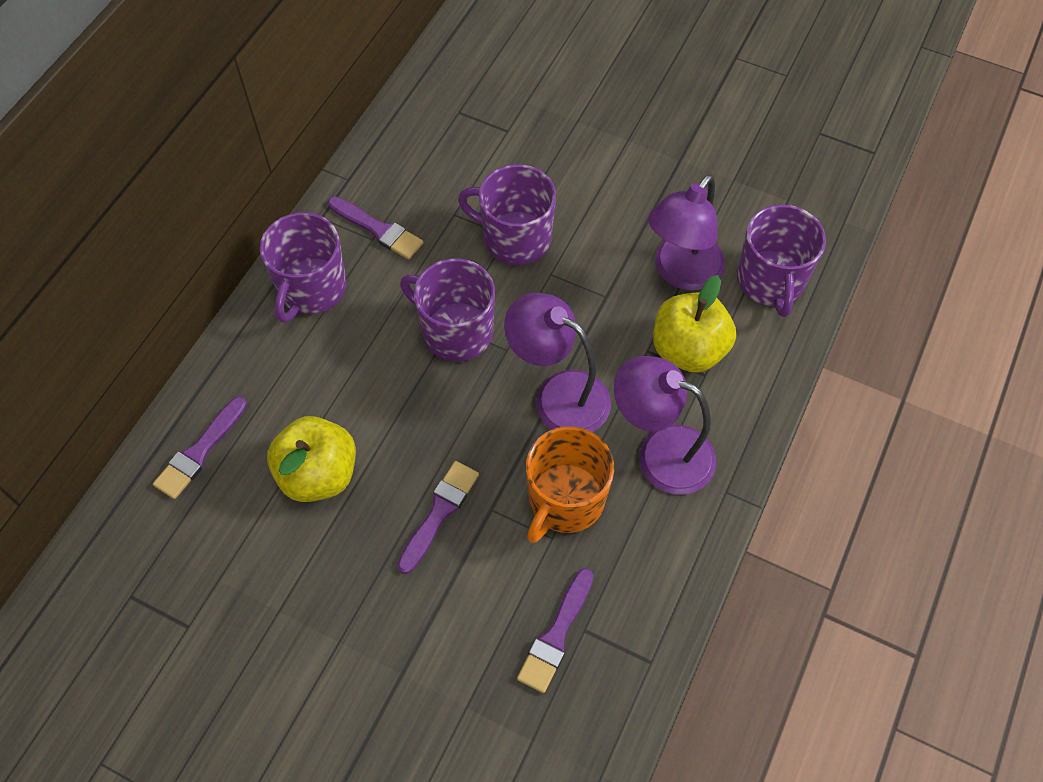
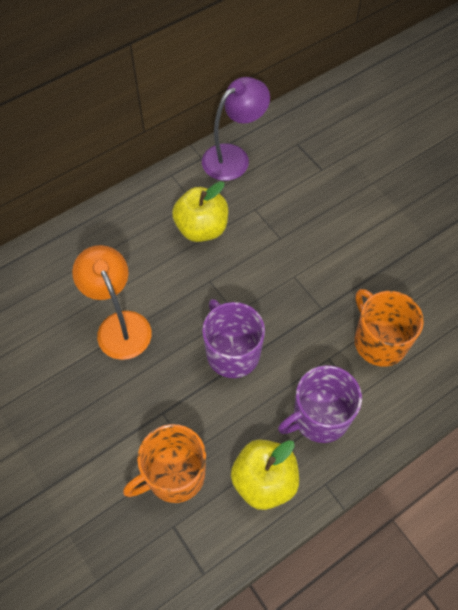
orange lamp: 0 -> 1
orange mug: 1 -> 2
purple brush: 4 -> 0
purple lamp: 3 -> 1
purple mug: 4 -> 2

